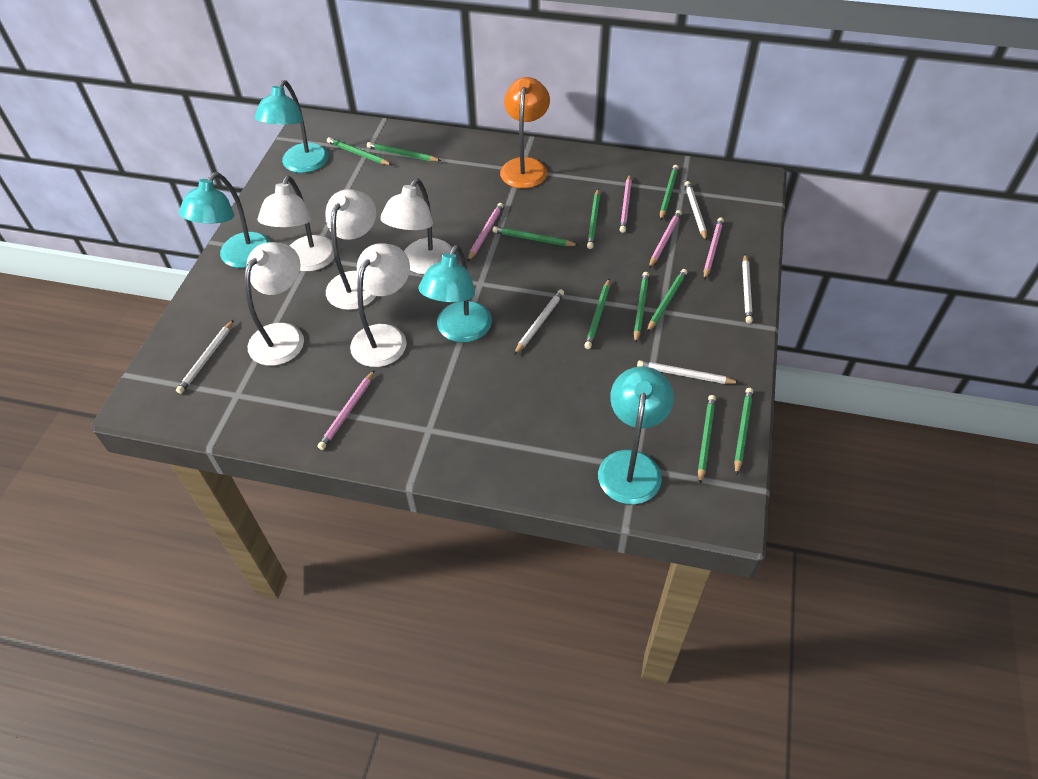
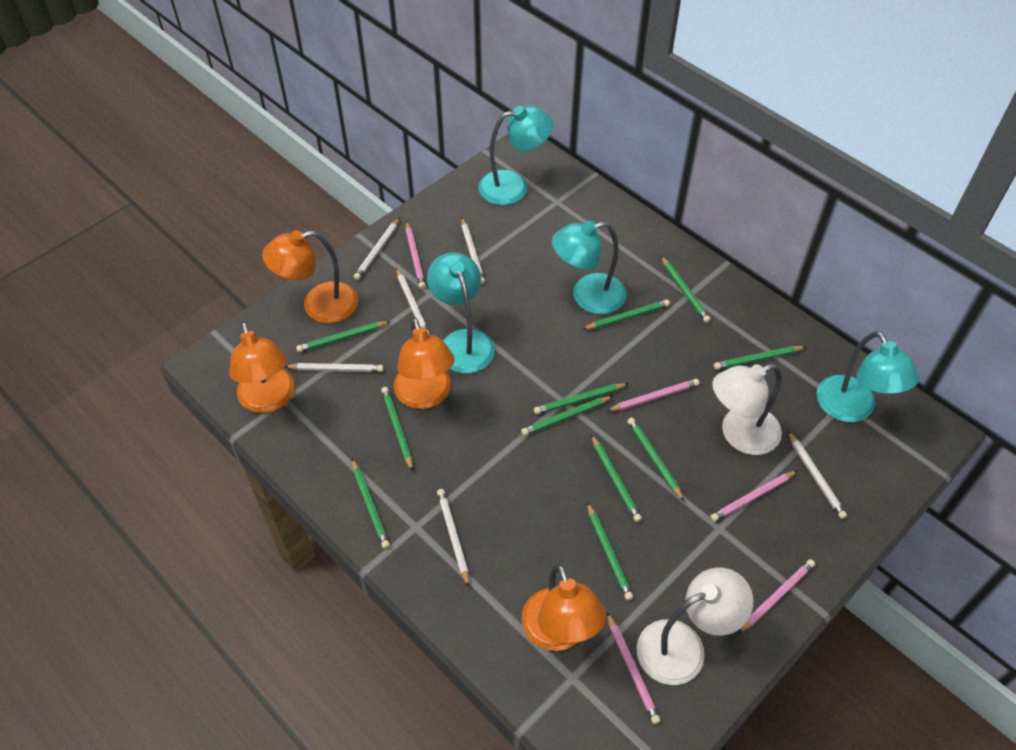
green pencil: 10 -> 11
orange lamp: 1 -> 4
white lamp: 5 -> 2
white pencil: 5 -> 6

